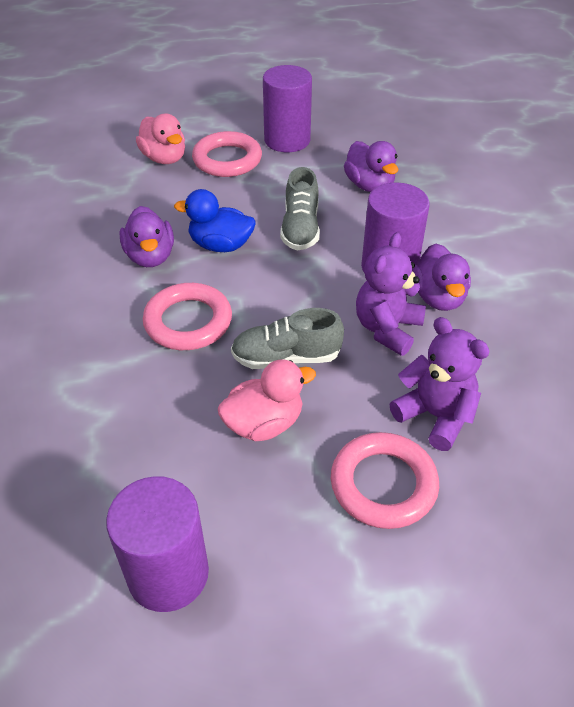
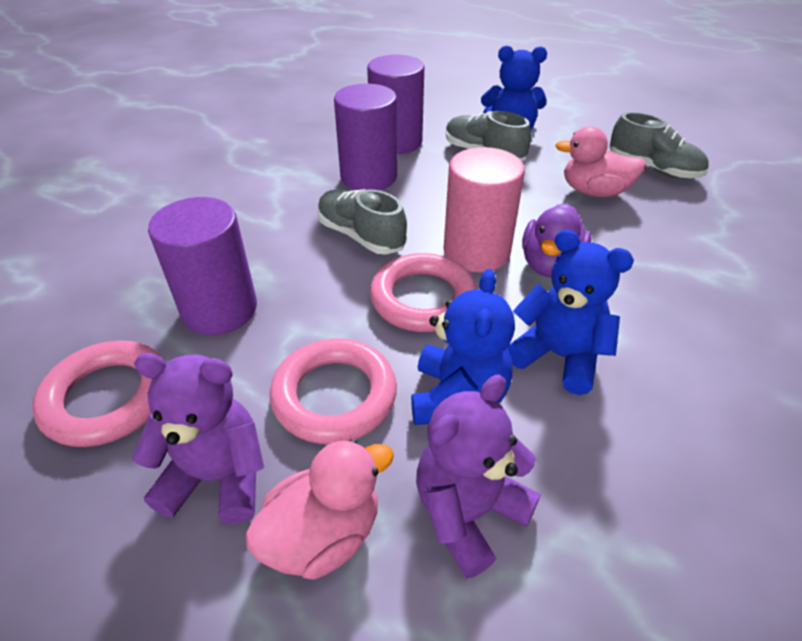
blue duck: 1 -> 0
blue teddy bear: 0 -> 3
grey shoe: 2 -> 3
pink cylinder: 0 -> 1
purple duck: 3 -> 1

